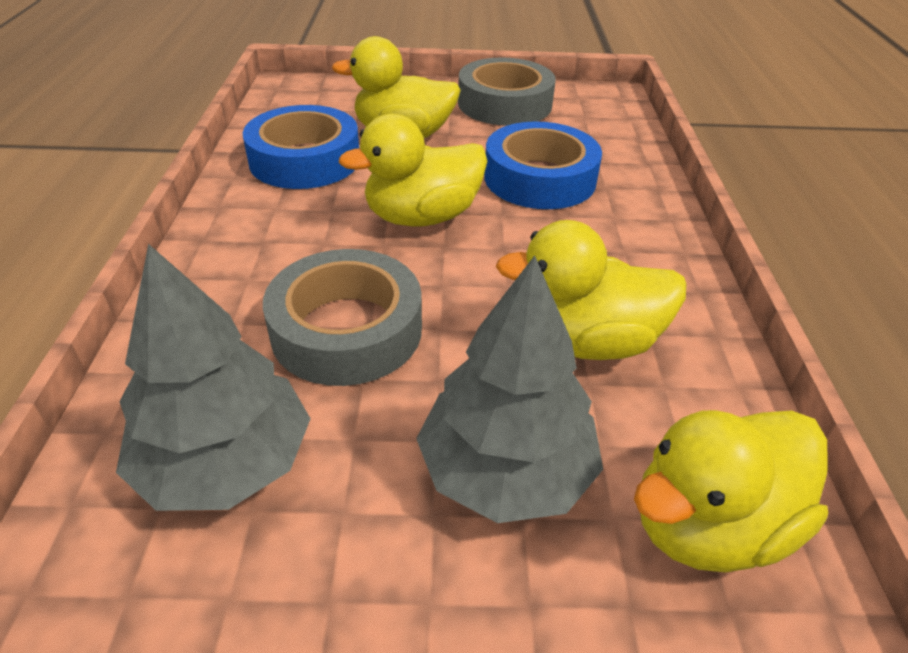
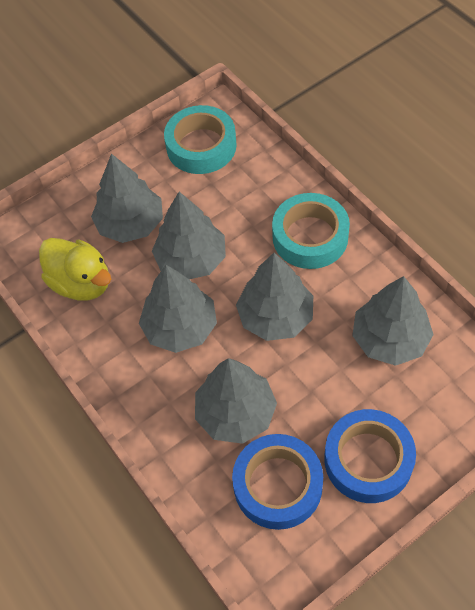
grey tape: 2 -> 0
grey tree: 2 -> 6
turquoise tape: 0 -> 2
yellow duck: 4 -> 1

